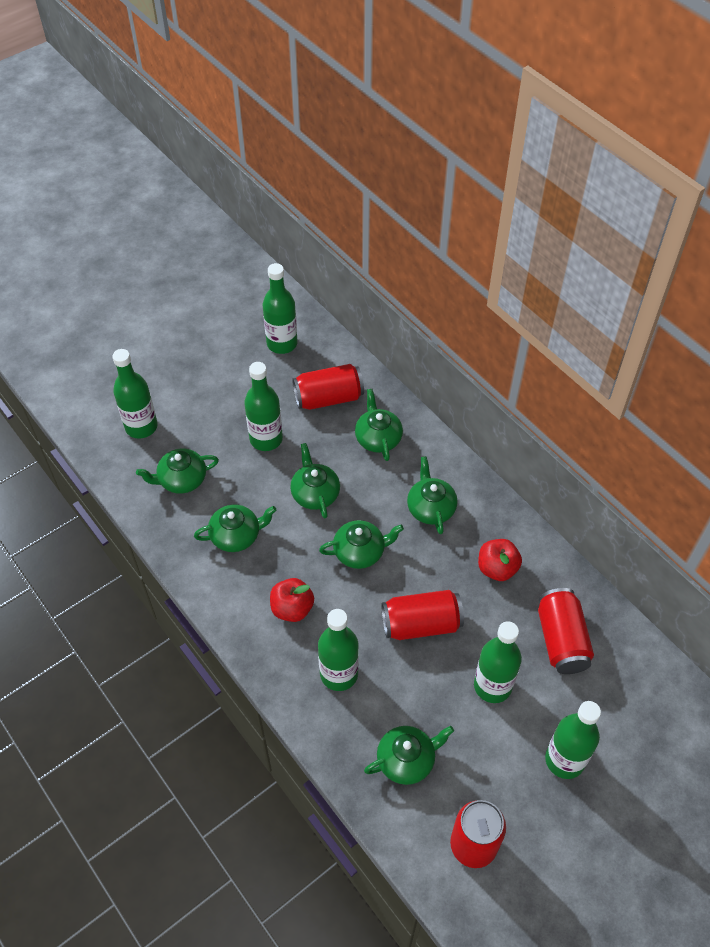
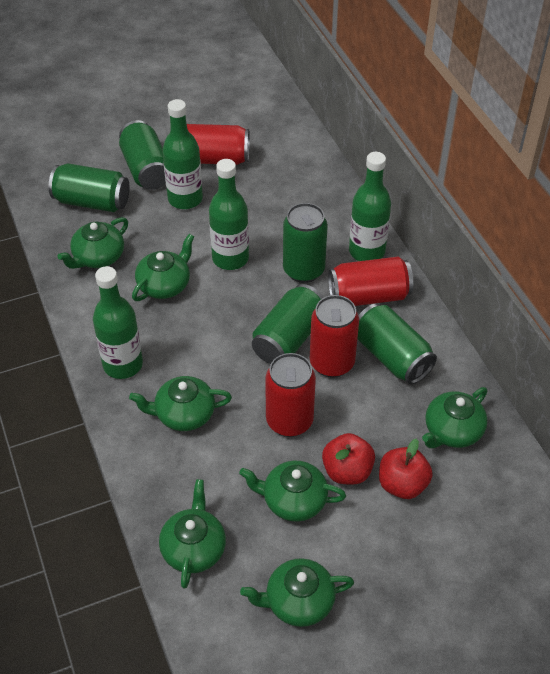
green bottle: 6 -> 4
green can: 0 -> 5

